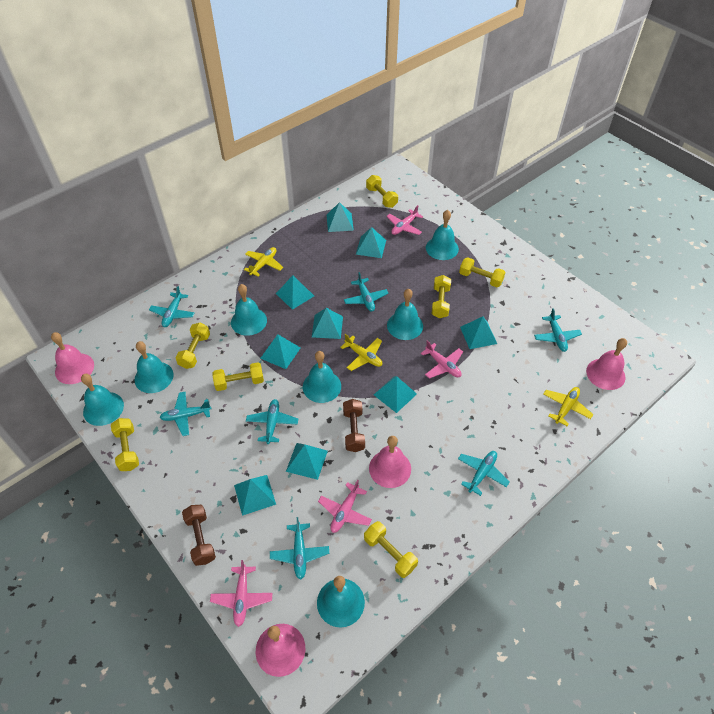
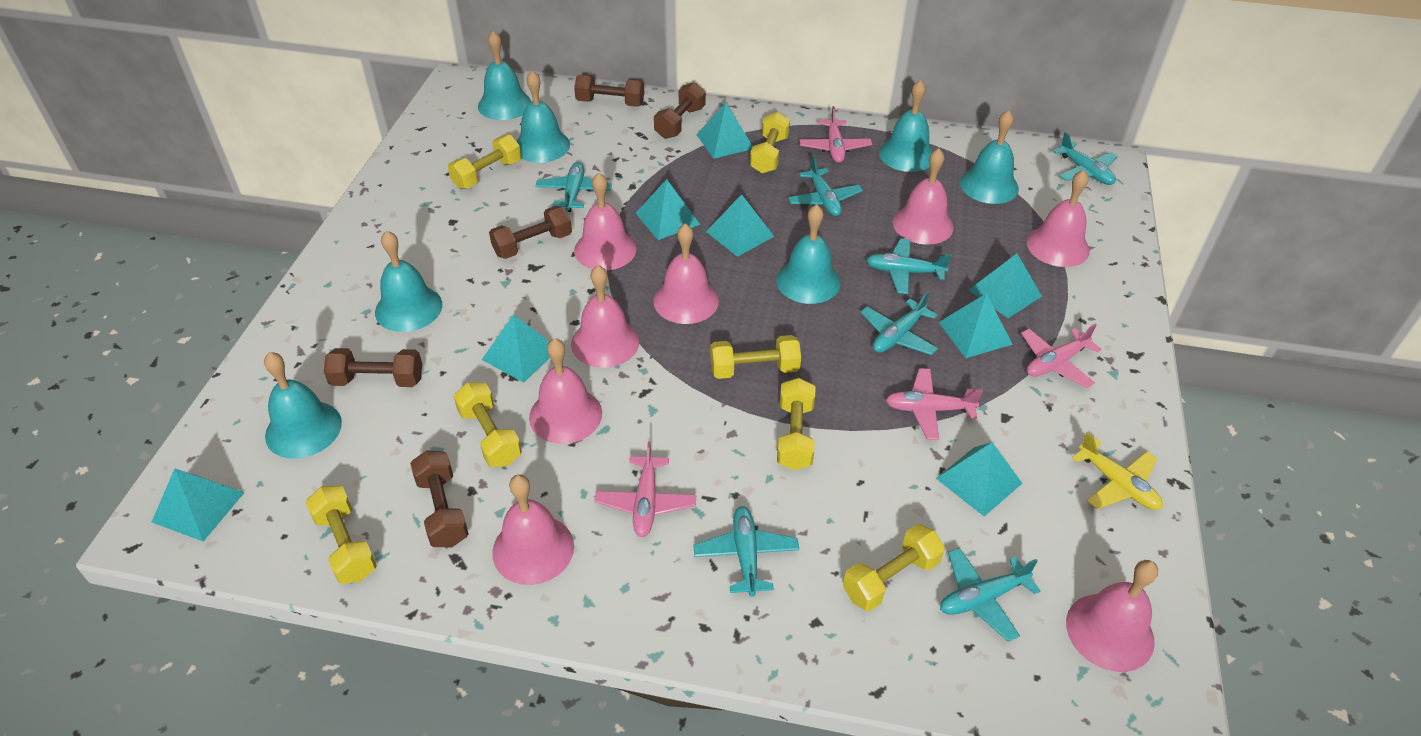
brown dumbbell: 2 -> 5
pink bell: 4 -> 8
turquoise pyramid: 9 -> 8
yellow plane: 3 -> 1

